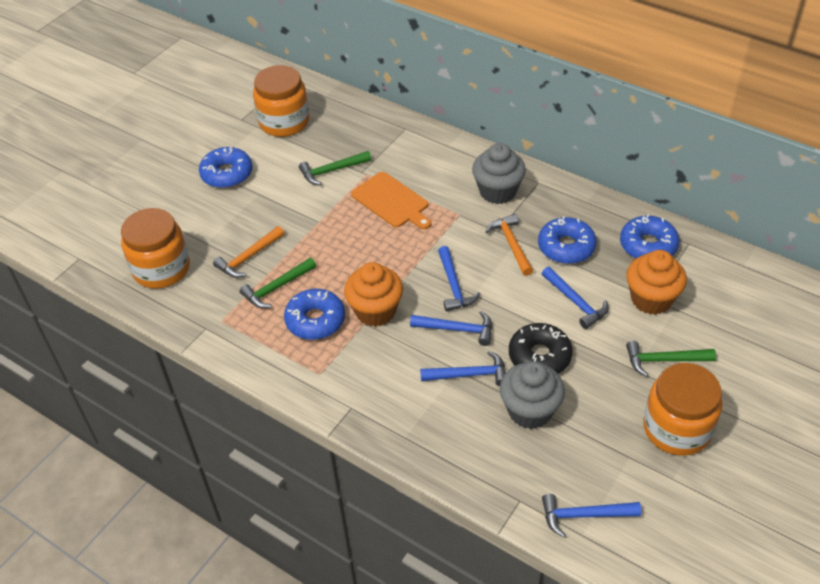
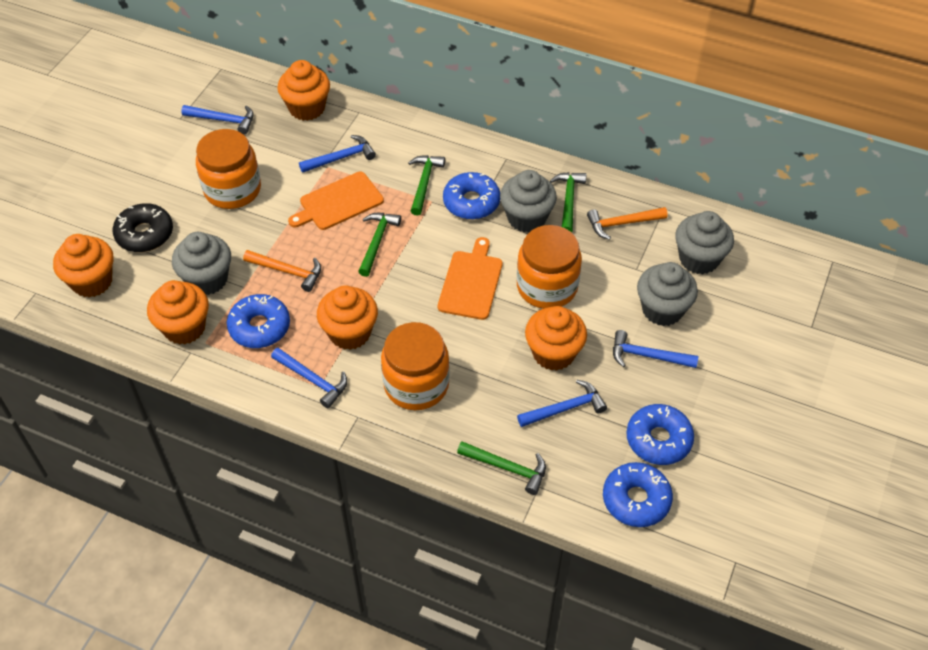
green hammer: 3 -> 4
grey cupcake: 2 -> 4
orange cupcake: 2 -> 5
orange cutting board: 1 -> 2

